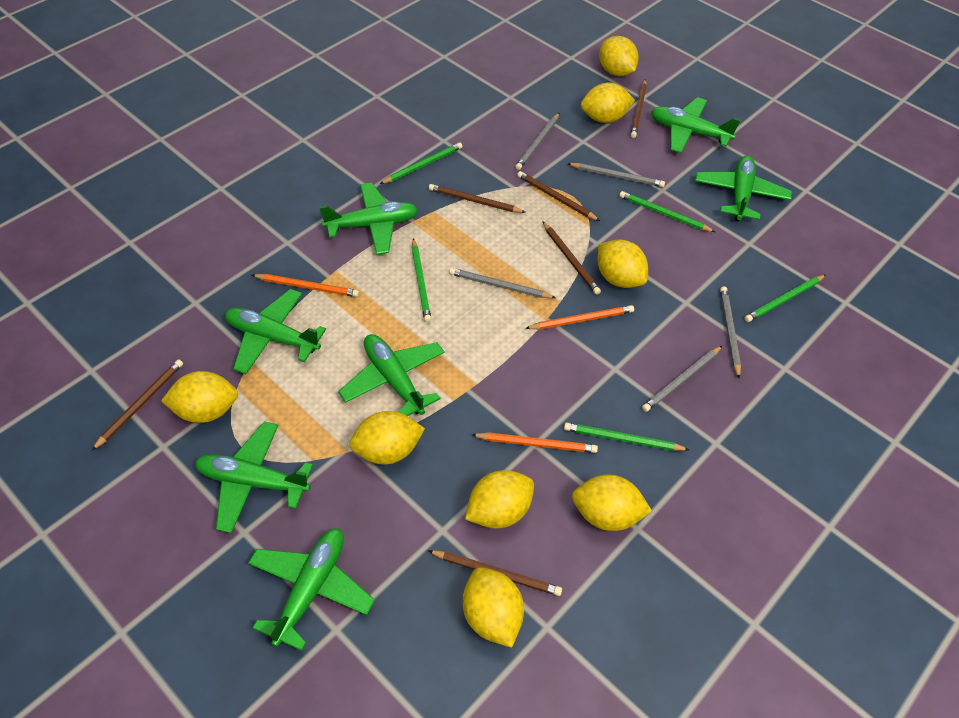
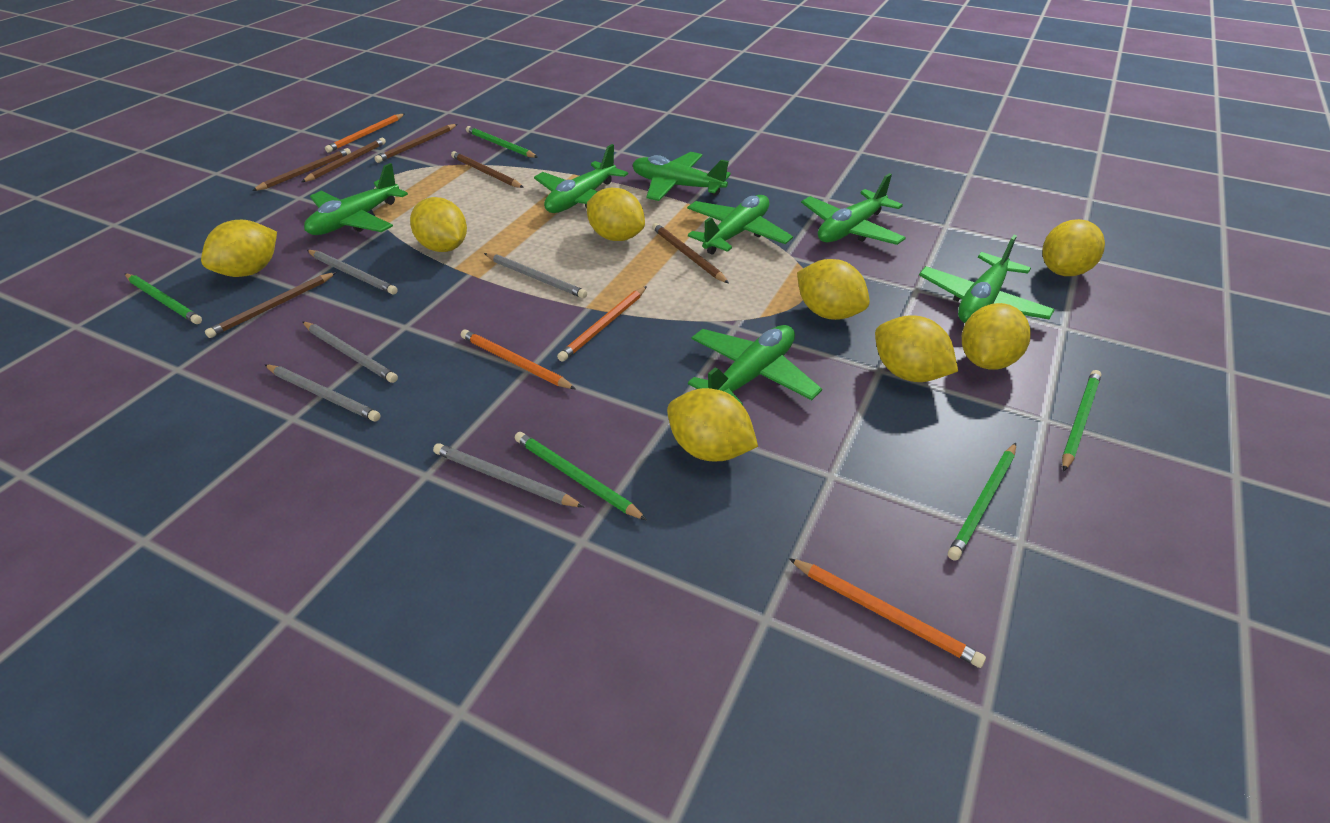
orange pencil: 3 -> 4

